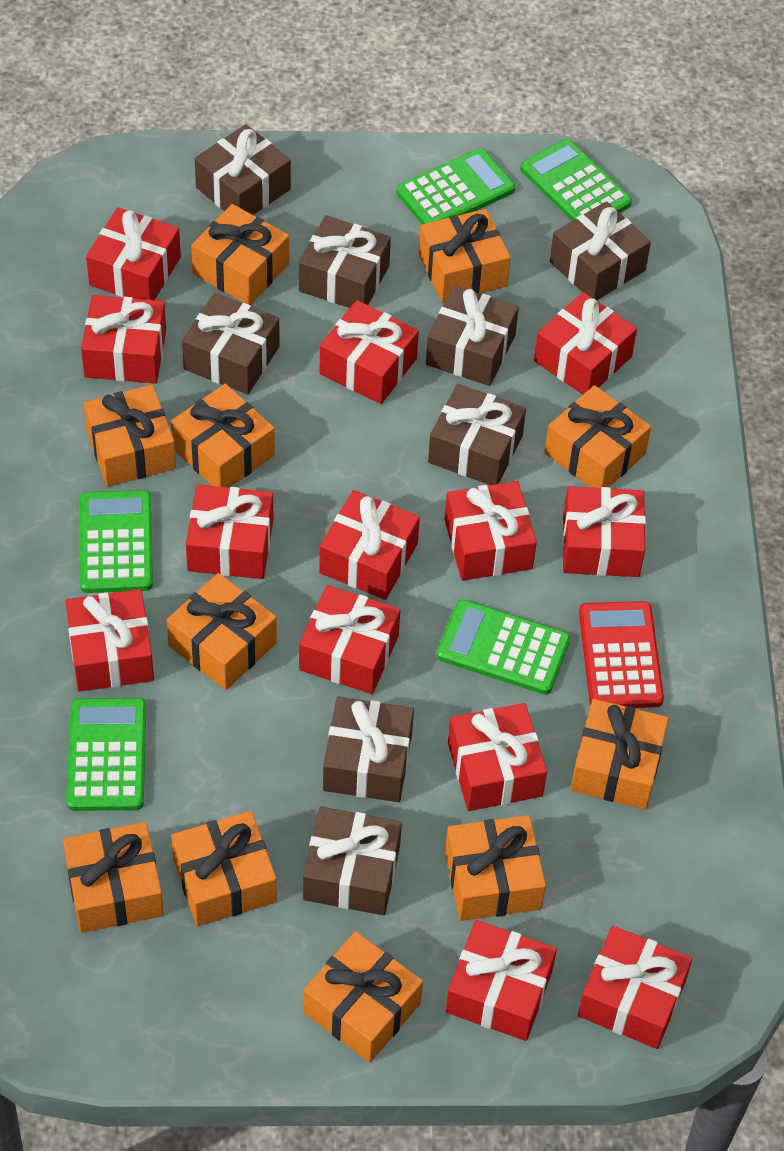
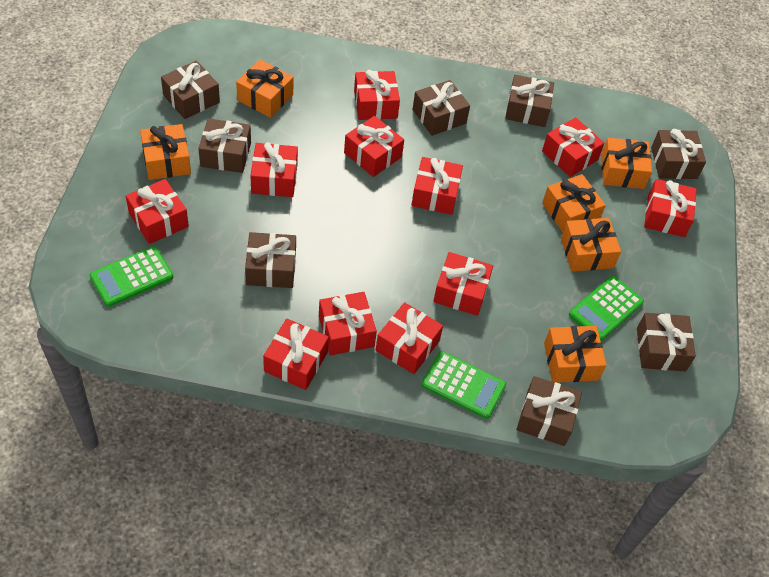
green calculator: 5 -> 3
orange gift: 11 -> 6
red calculator: 1 -> 0
red gift: 13 -> 11

